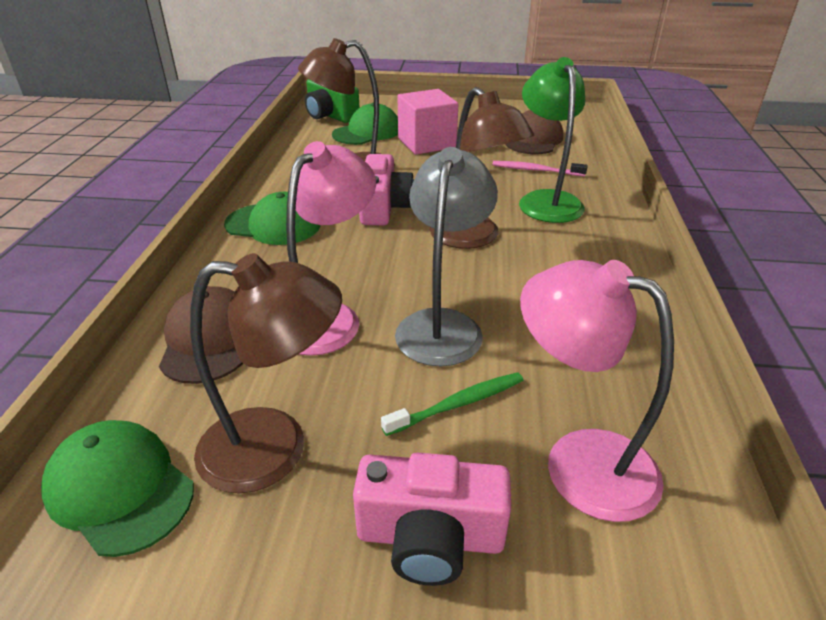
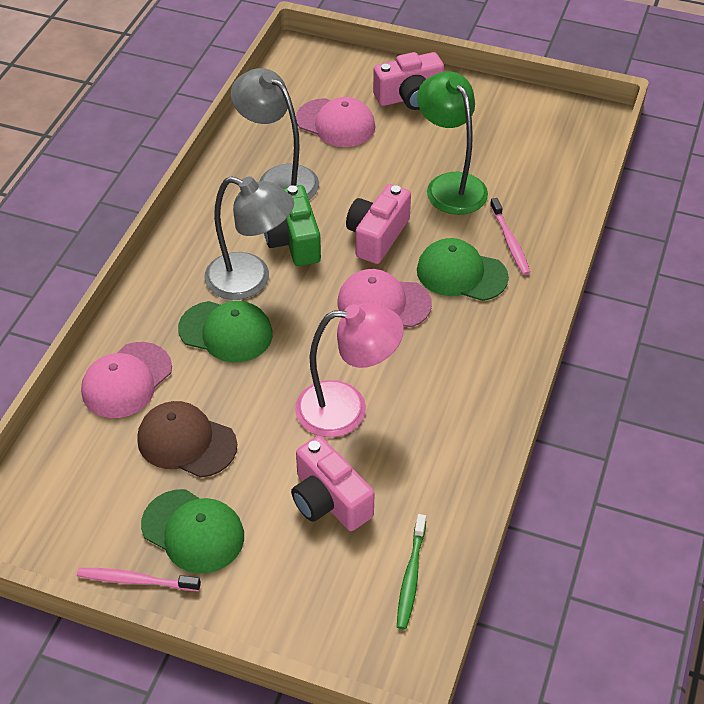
brown cap: 2 -> 1
brown lamp: 3 -> 0
grey lamp: 1 -> 2
pink camera: 2 -> 3
pink cap: 0 -> 3
pink cube: 1 -> 0
pink lamp: 2 -> 1
pink toothbrush: 1 -> 2

